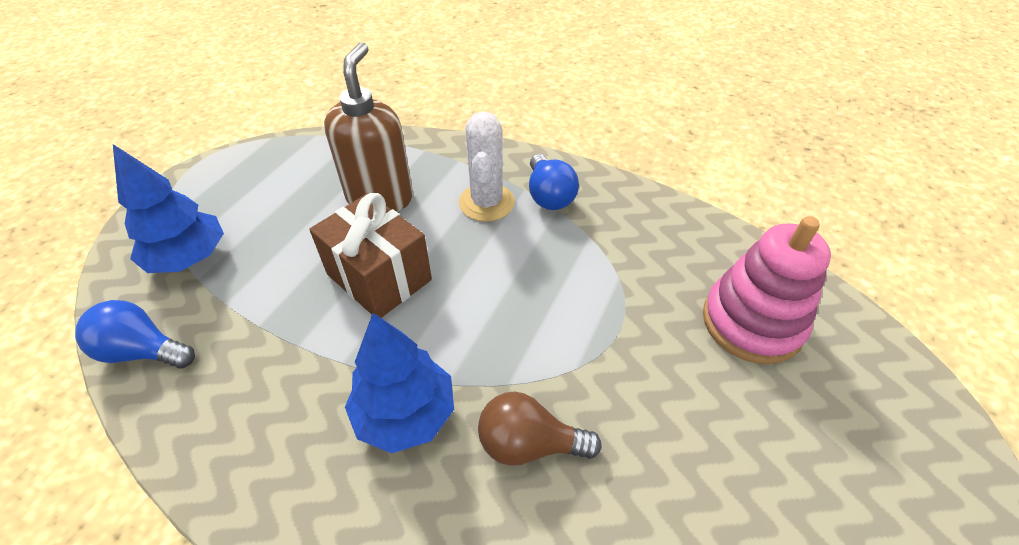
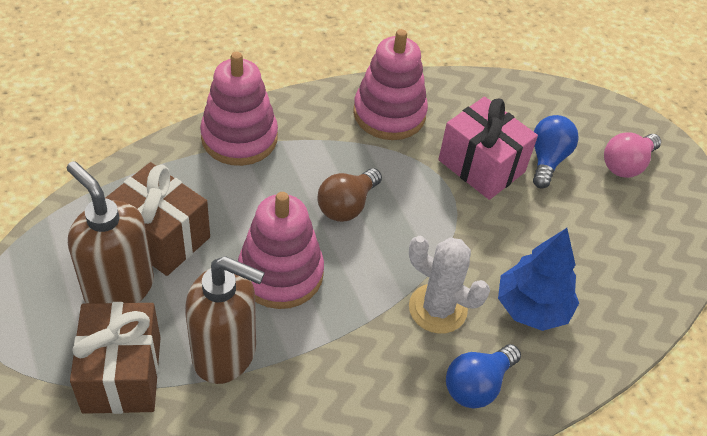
blue tree: 2 -> 1
brown gift: 1 -> 2
brown soap dispenser: 1 -> 2
pink gift: 0 -> 1
pink light bulb: 0 -> 1
pink stacking toy: 1 -> 3

